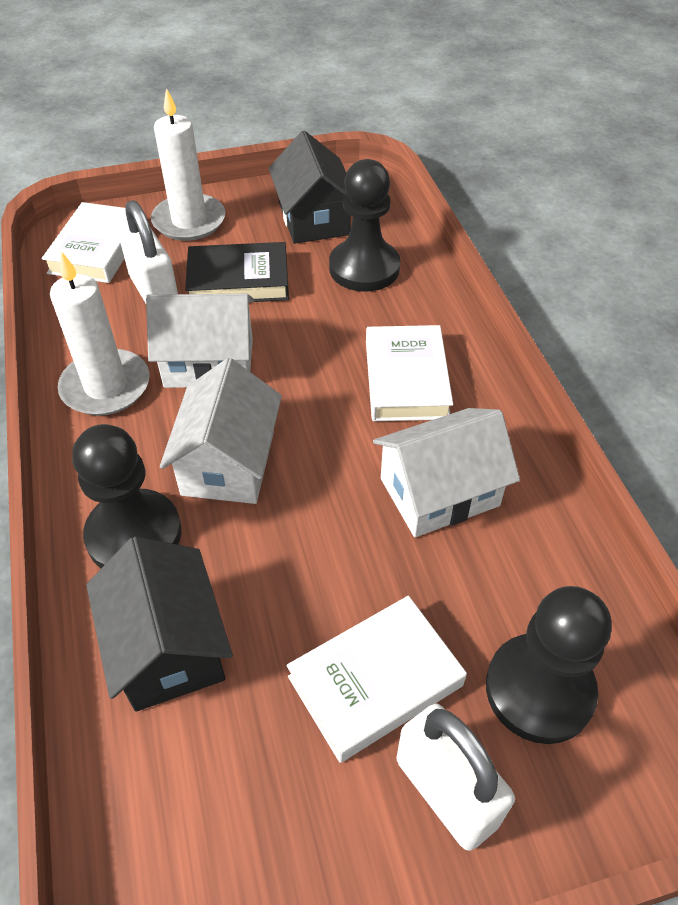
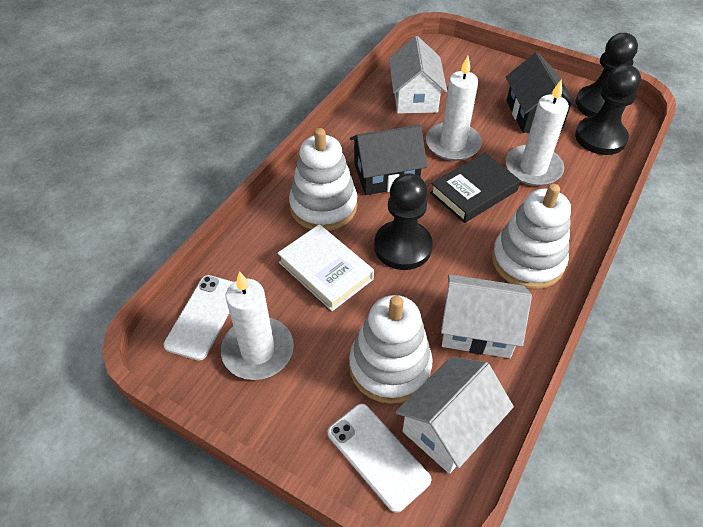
white book: 3 -> 1
white candle: 2 -> 3
white padlock: 2 -> 0
white phone: 0 -> 2
white stacking toy: 0 -> 3

